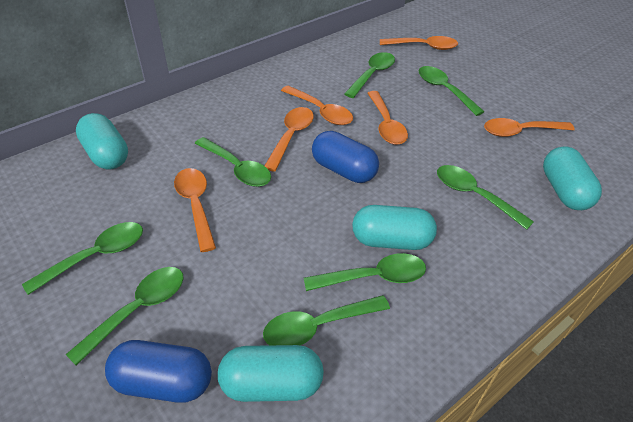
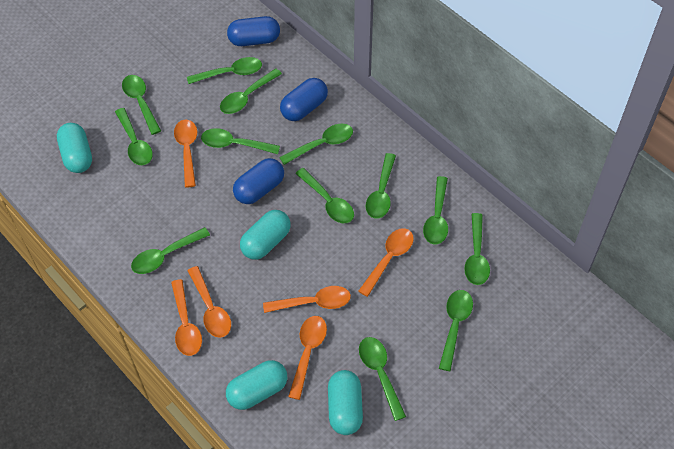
blue capsule: 2 -> 3
green spoon: 8 -> 13

